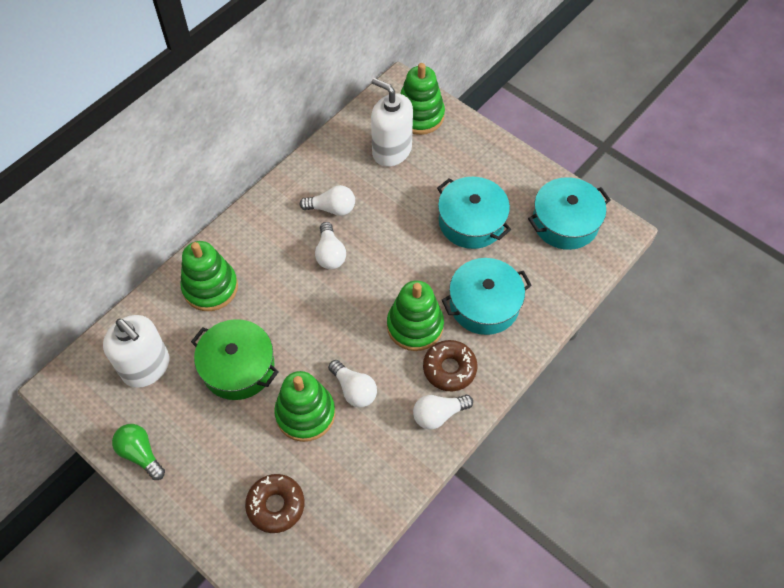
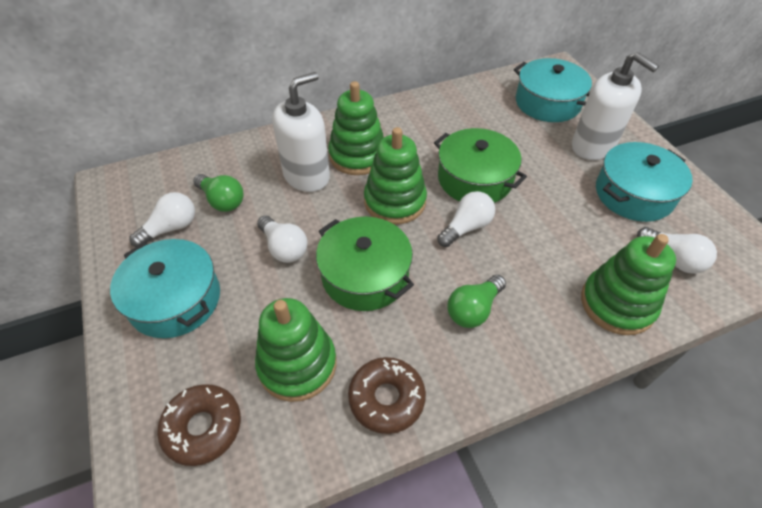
green light bulb: 1 -> 2
green pot: 1 -> 2

